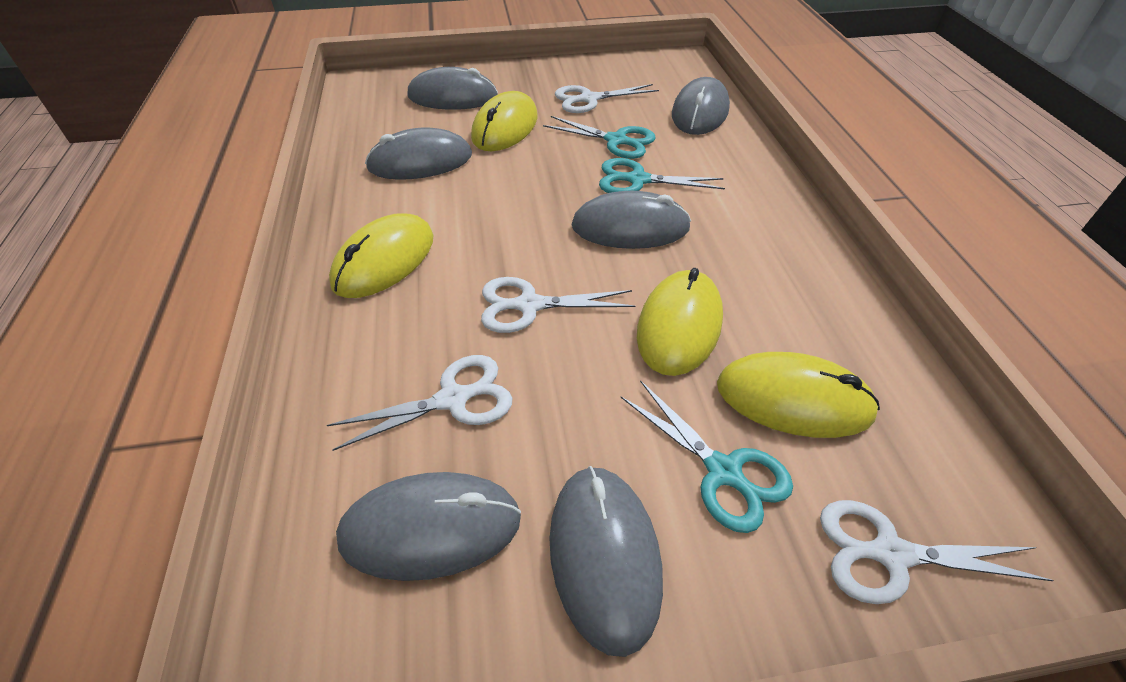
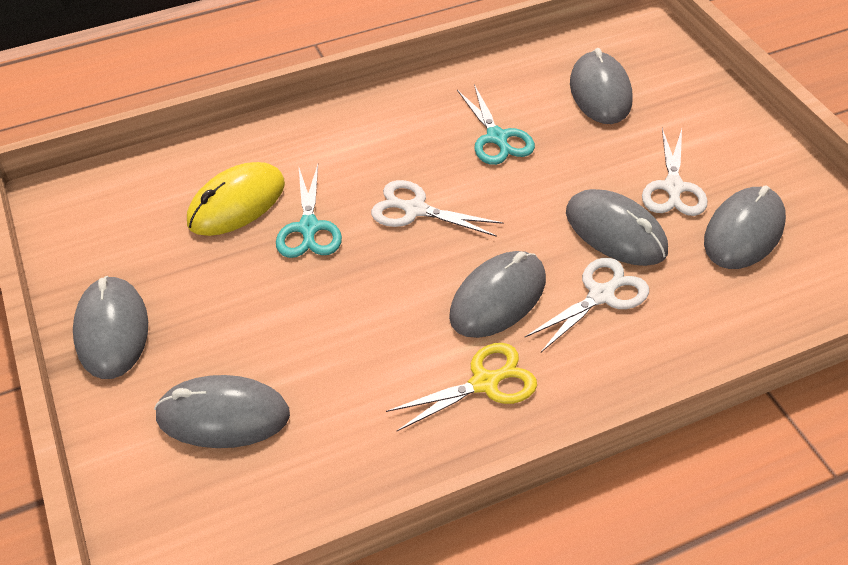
turquoise scissors: 3 -> 2
white scissors: 4 -> 3
yellow mouse: 4 -> 1
yellow scissors: 0 -> 1

